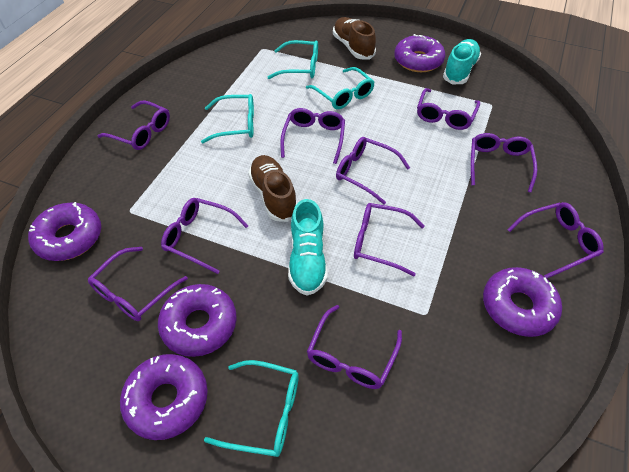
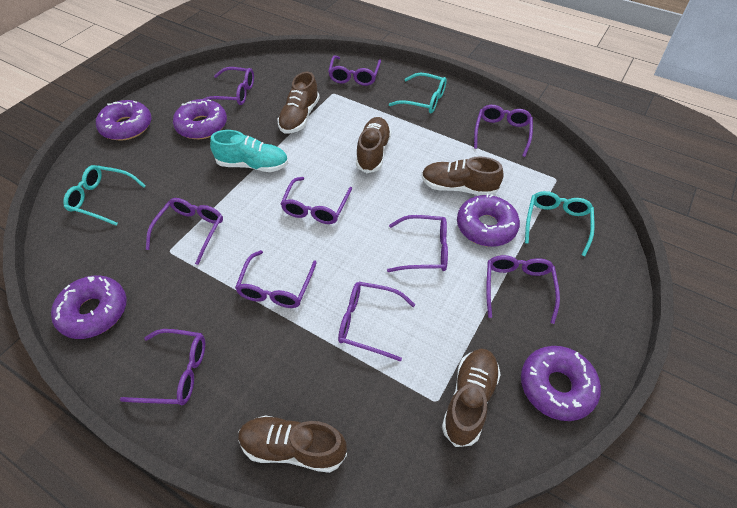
brown shoe: 2 -> 5
turquoise glasses: 4 -> 3
turquoise shoe: 2 -> 1

